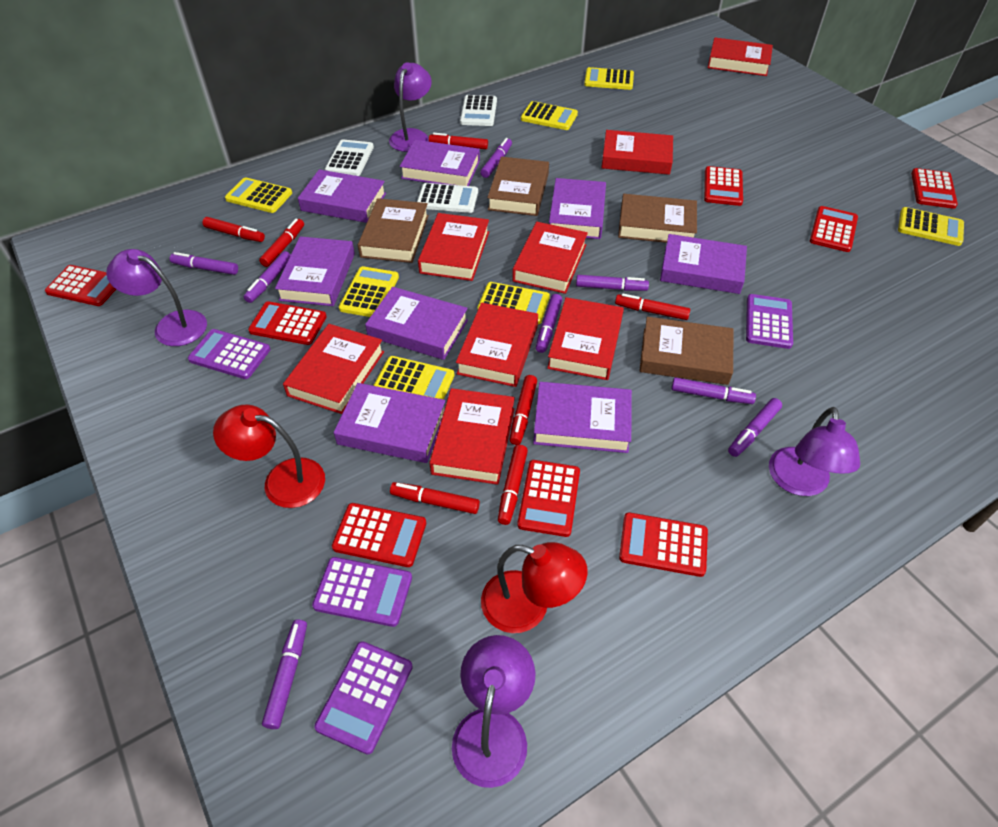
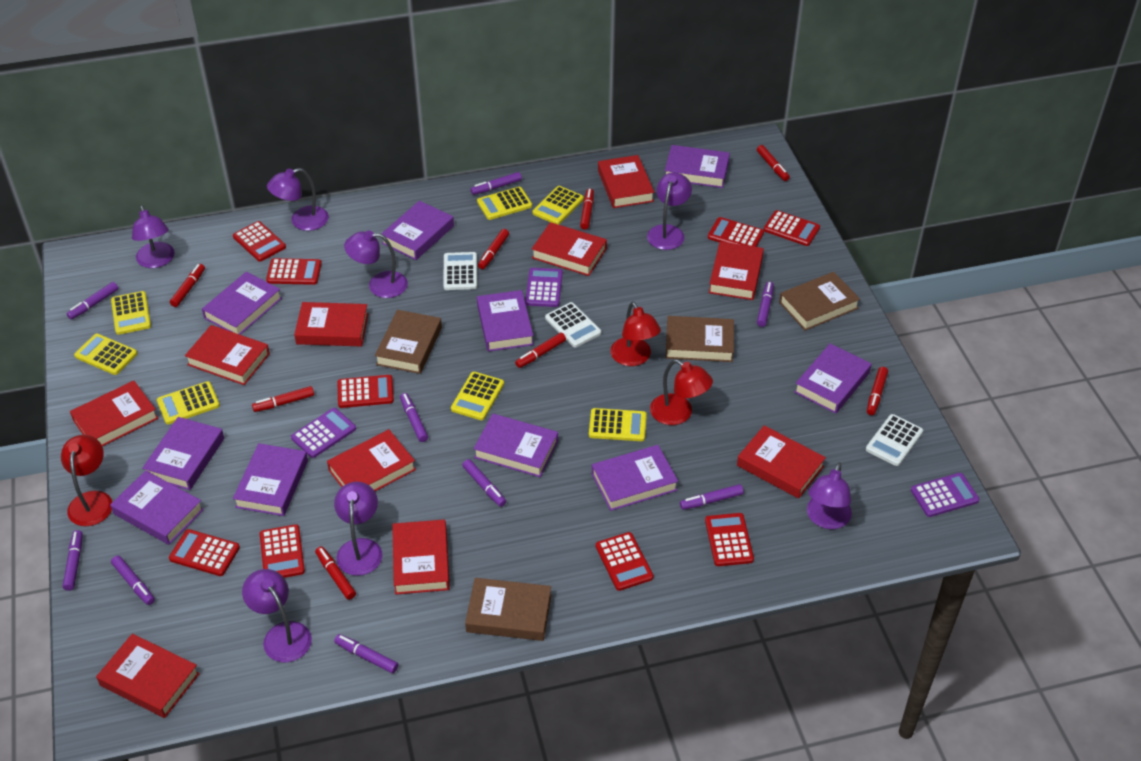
purple book: 8 -> 10
purple calculator: 4 -> 3
purple lamp: 4 -> 7
purple marker: 8 -> 9
red book: 8 -> 10
red calculator: 8 -> 9
red lamp: 2 -> 3
red marker: 7 -> 8

